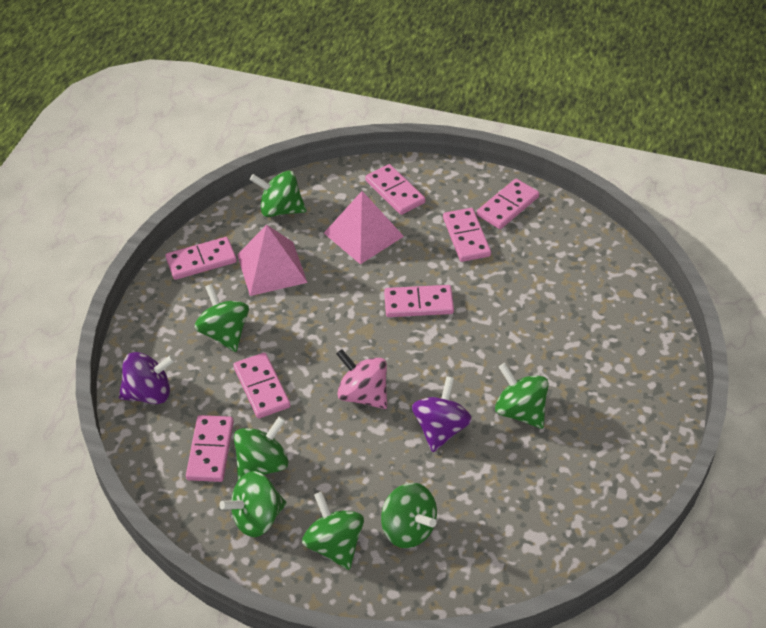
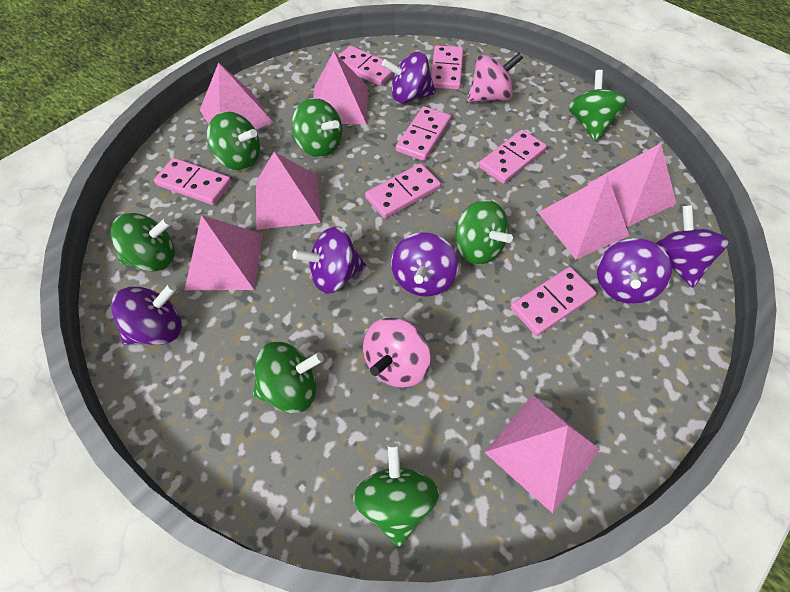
pink pyramid: 2 -> 7
pink spinning top: 1 -> 2
purple spinning top: 2 -> 6

